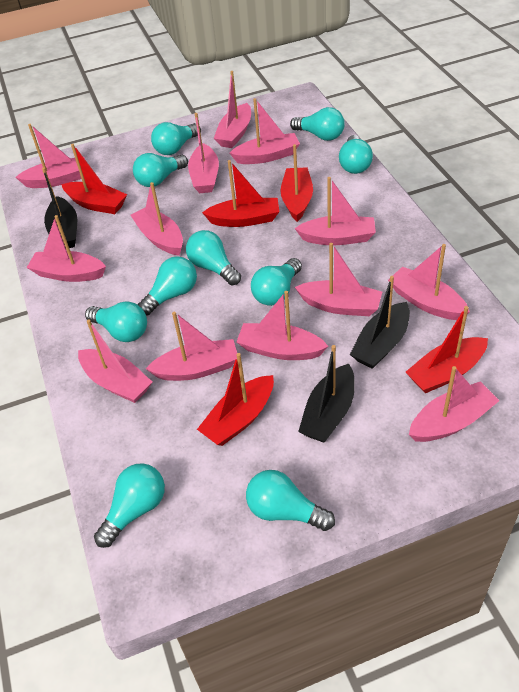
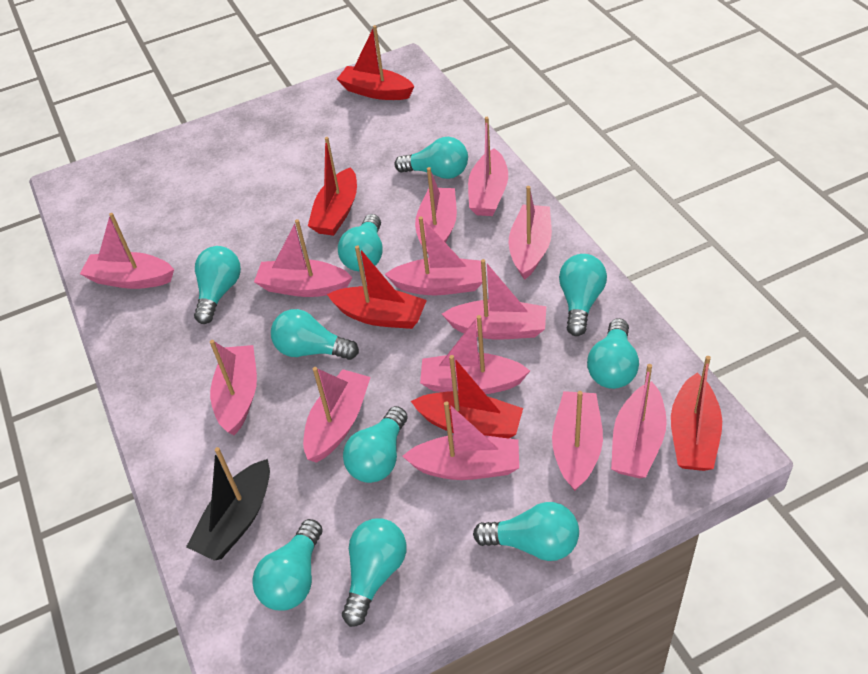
black boat: 3 -> 1

